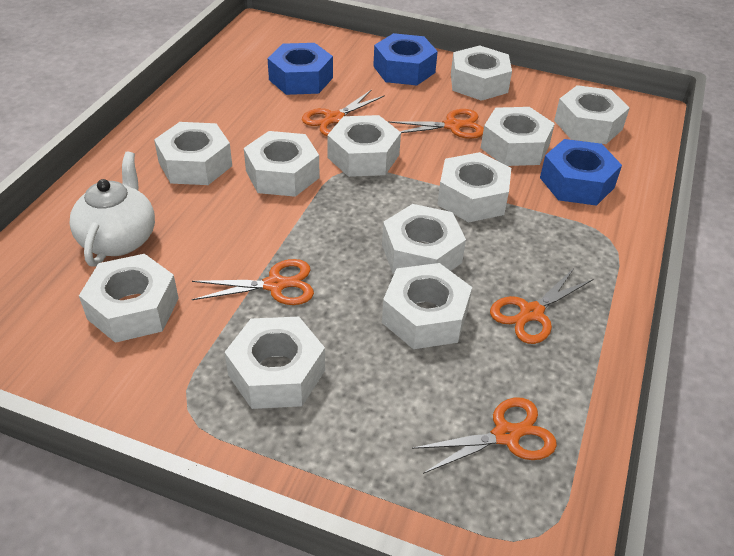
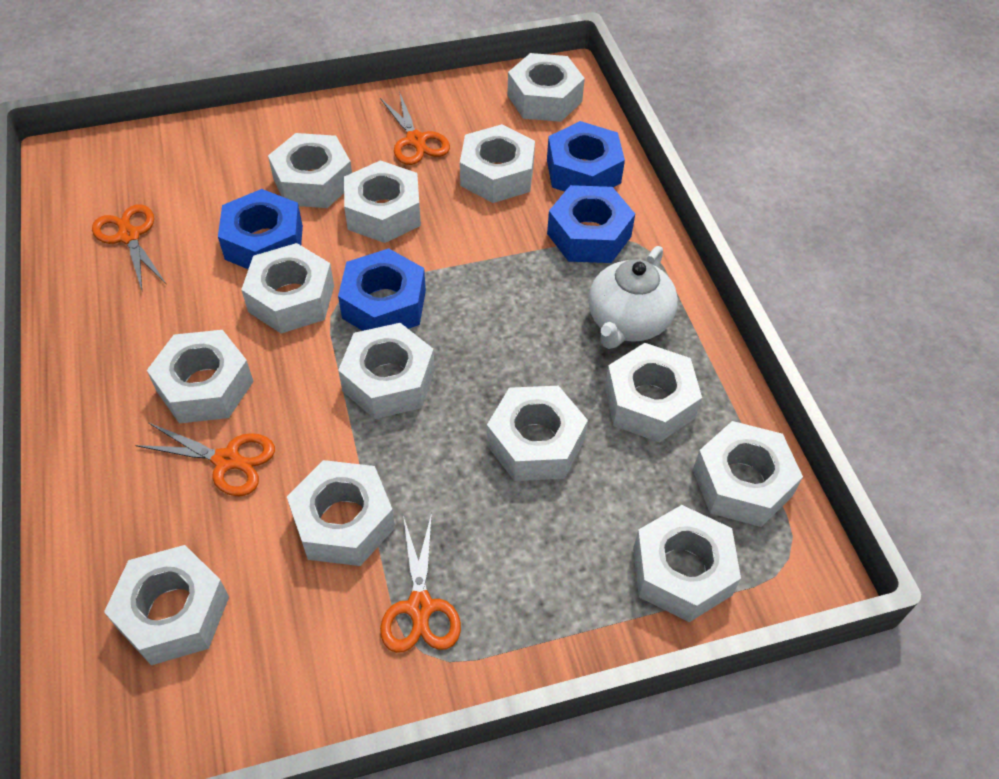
blue nut: 3 -> 4
orange scissors: 5 -> 4
white nut: 11 -> 13

